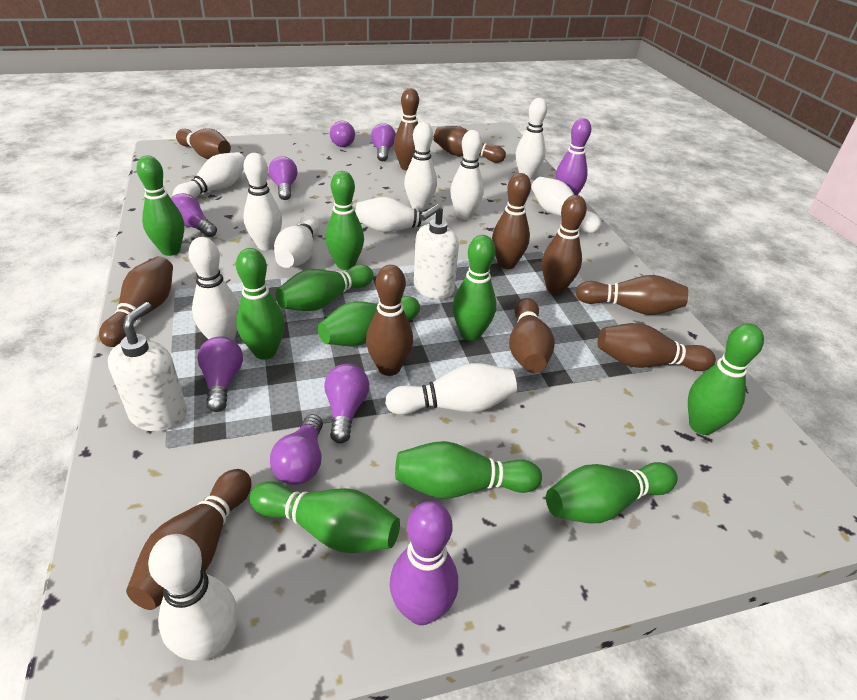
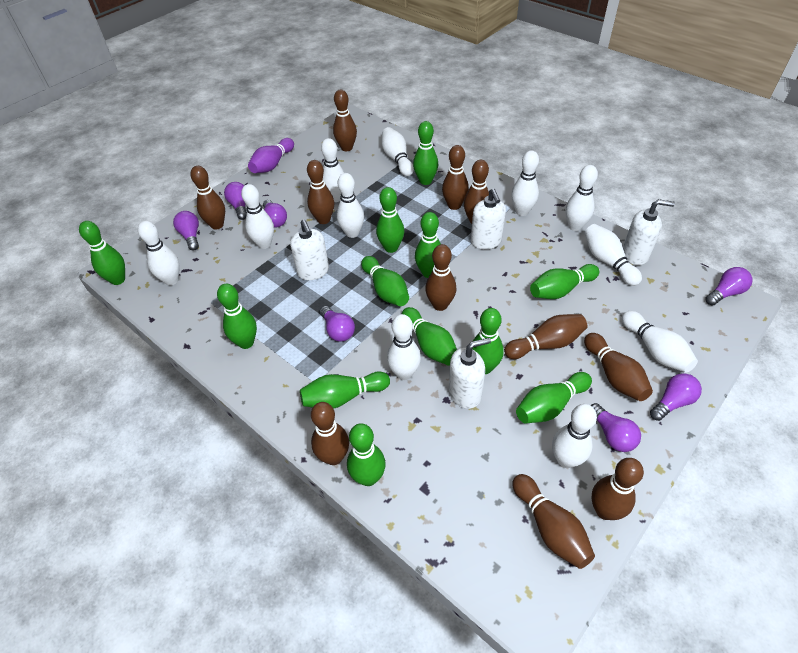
green bowling pin: 10 -> 12
purple bowling pin: 2 -> 1
white soap dispenser: 2 -> 4

